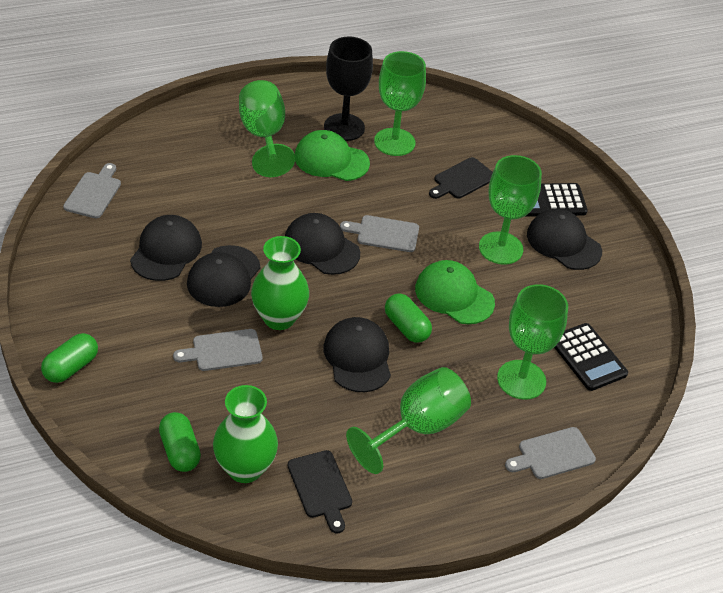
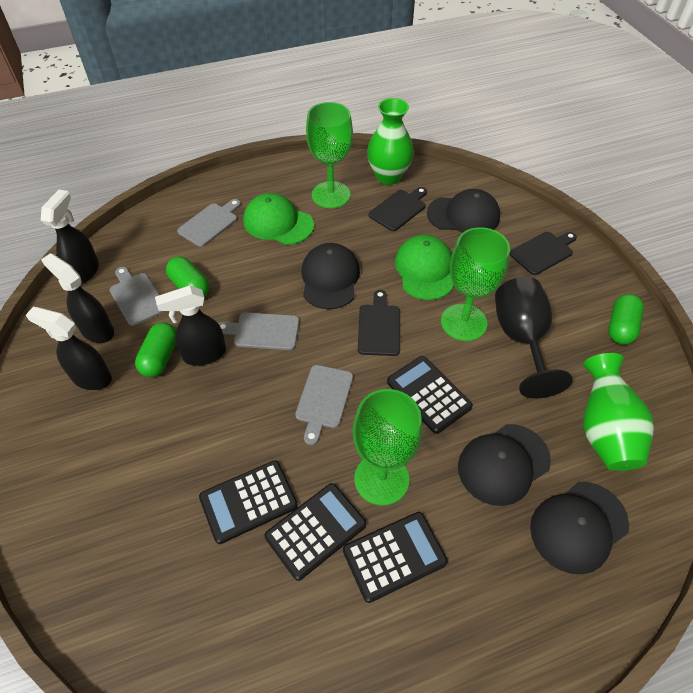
black calculator: 2 -> 4
black cap: 5 -> 4
black cutting board: 2 -> 3
black spray bottle: 0 -> 4
green goblet: 5 -> 3

